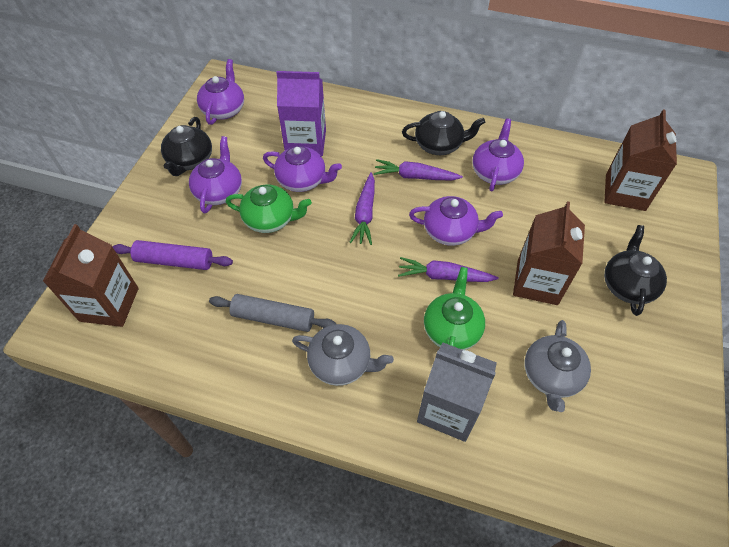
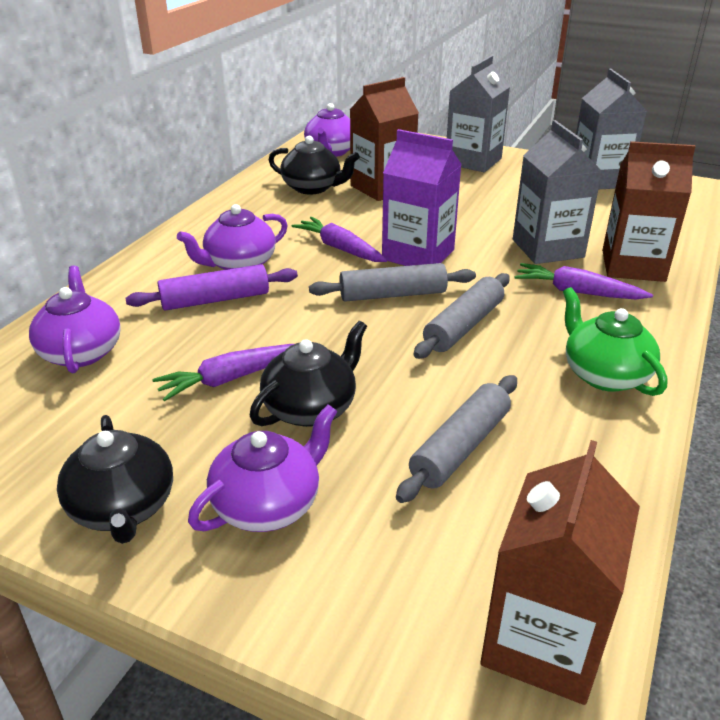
green teapot: 2 -> 1
grey carton: 1 -> 3
grey rolling pin: 1 -> 3
grey teapot: 2 -> 0
purple teapot: 5 -> 4

